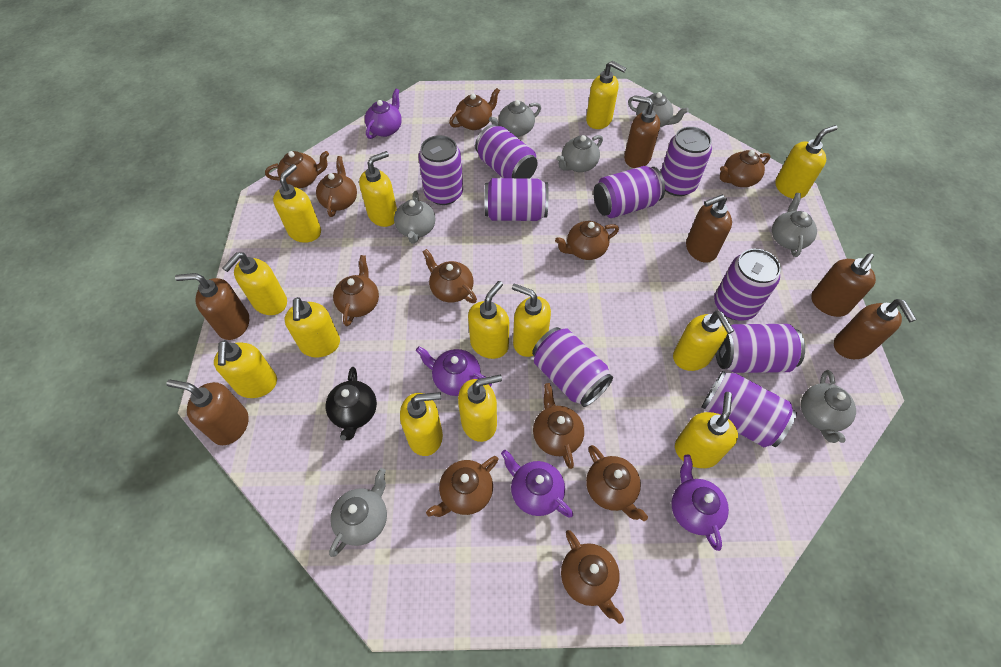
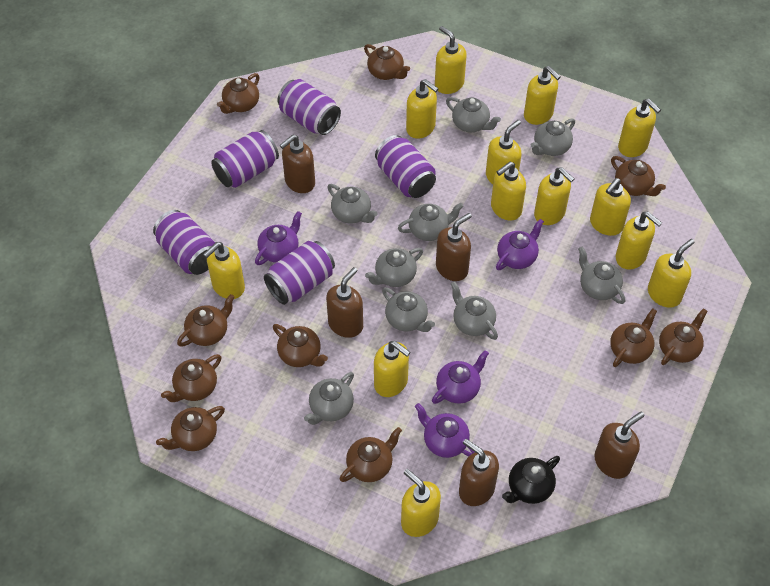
brown soap dispenser: 6 -> 5
brown teapot: 11 -> 10
grey teapot: 7 -> 9
purple can: 9 -> 5

